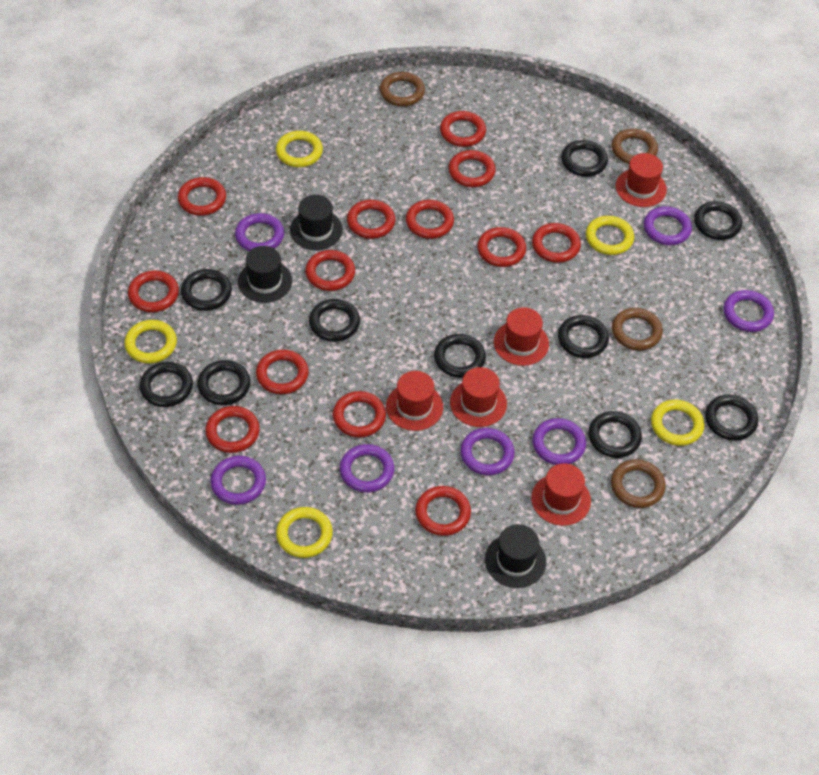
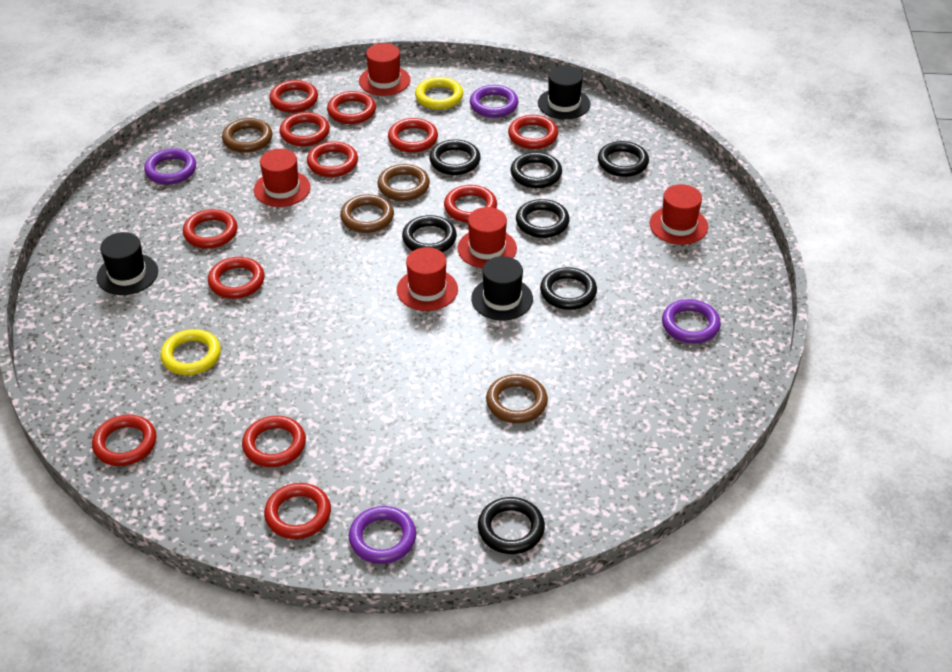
black ring: 10 -> 7
purple ring: 7 -> 4
red ring: 13 -> 12
yellow ring: 5 -> 2

